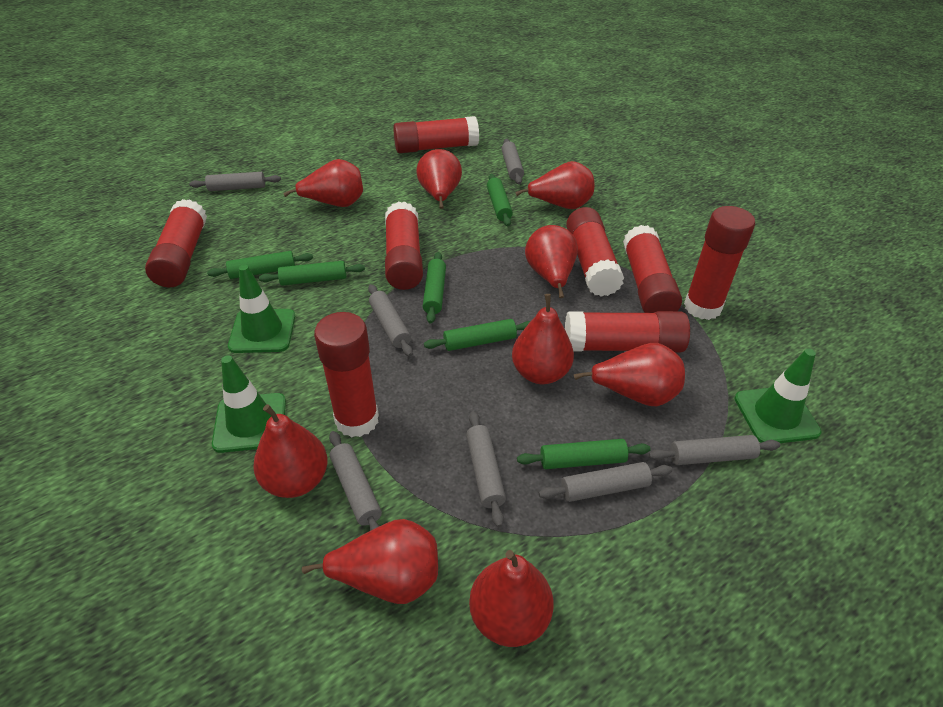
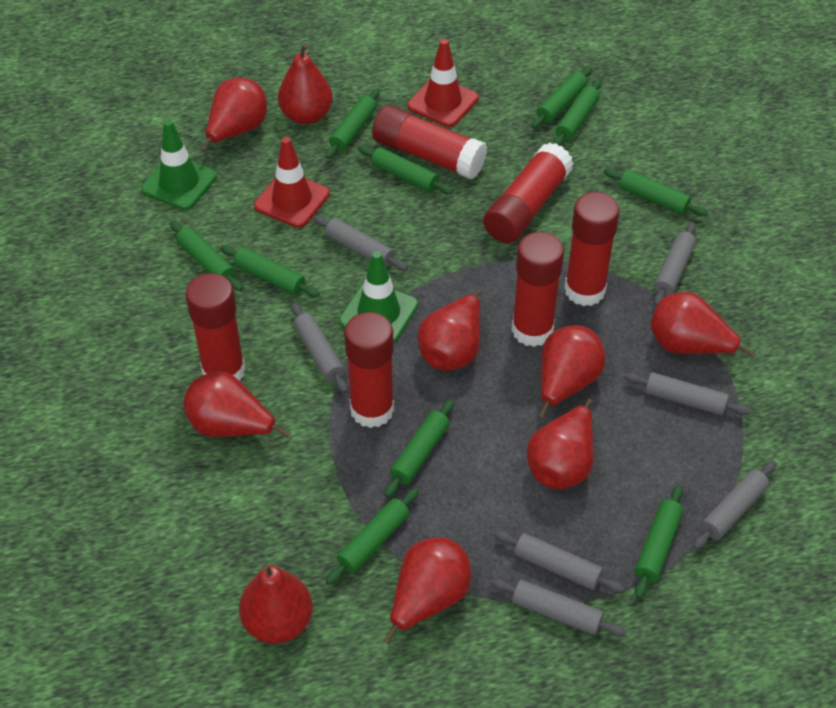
green rolling pin: 6 -> 10
green traffic cone: 3 -> 2
red glue stick: 8 -> 6
red traffic cone: 0 -> 2

